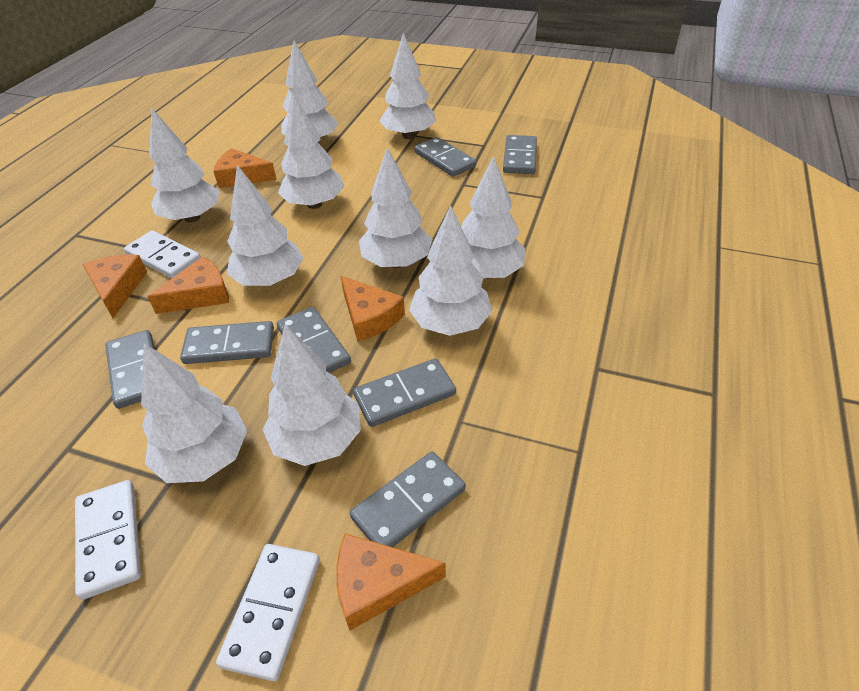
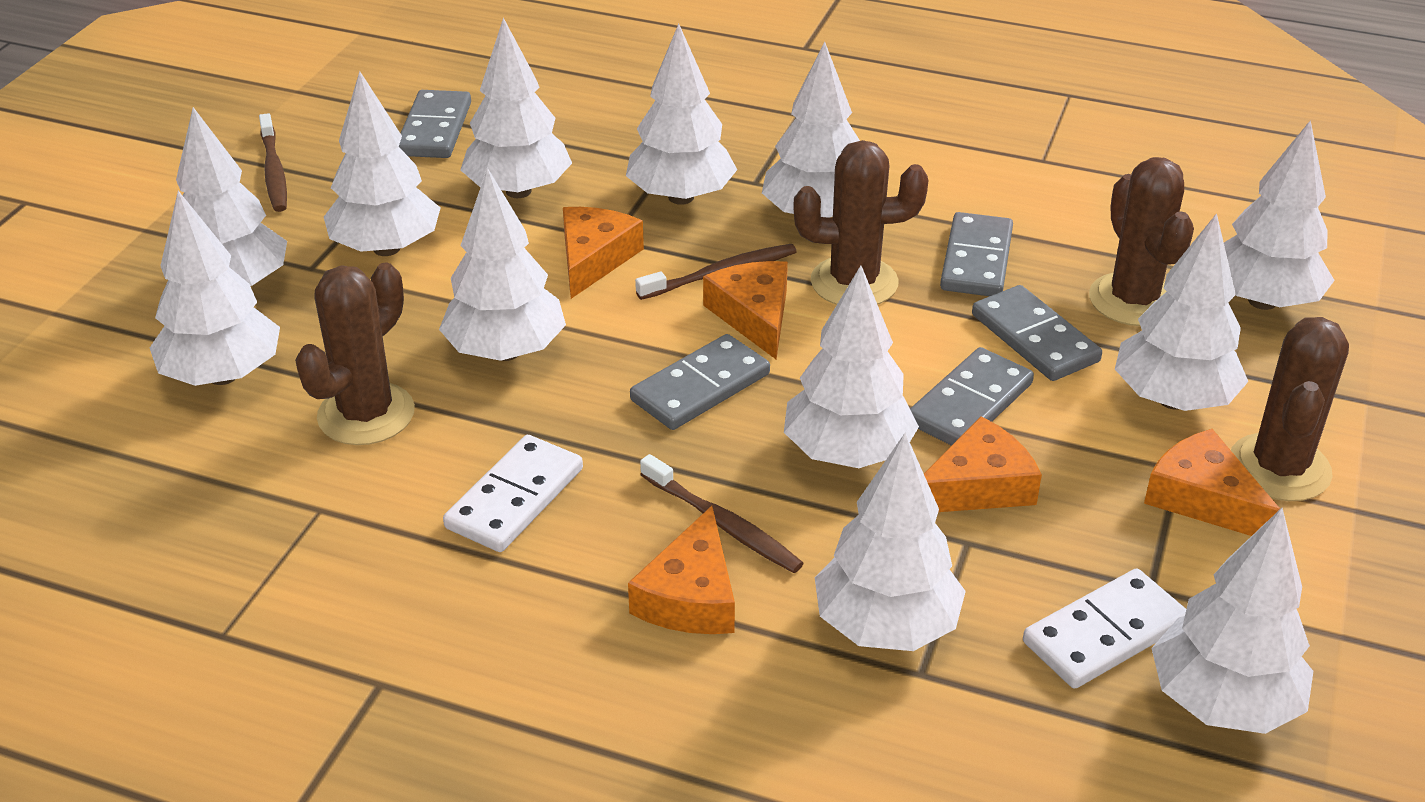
brown cactus: 0 -> 4
brown toothbrush: 0 -> 3
grey domino: 7 -> 5
white domino: 3 -> 2
white tree: 10 -> 12

